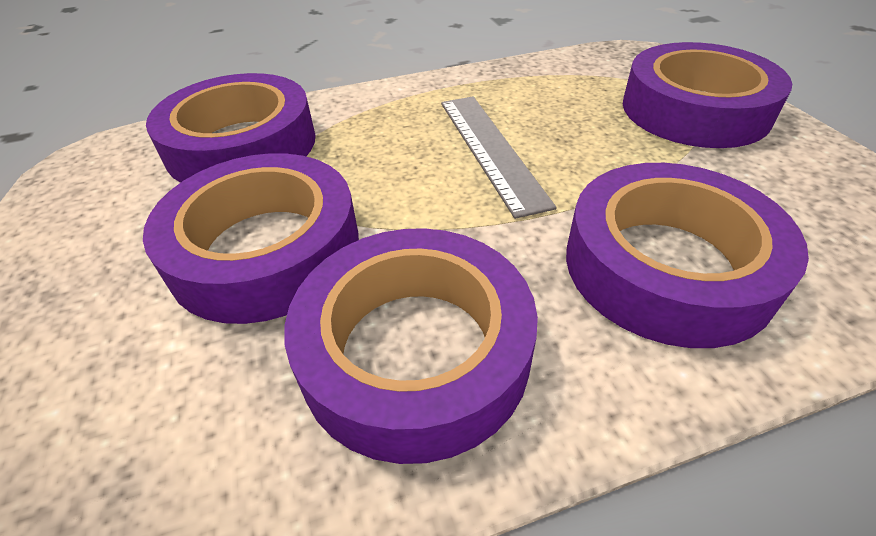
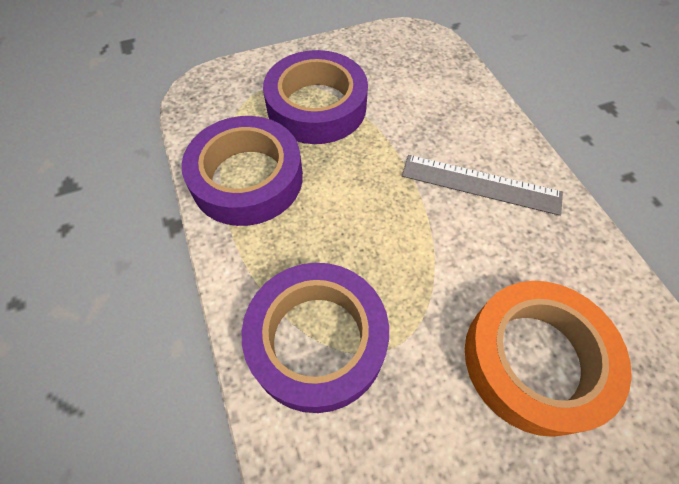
orange tape: 0 -> 1
purple tape: 5 -> 3

